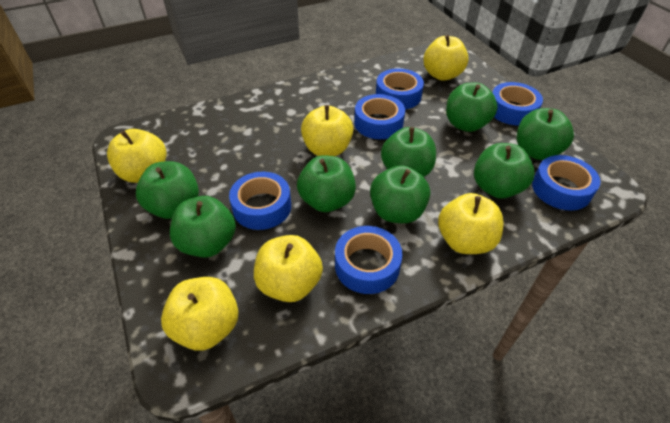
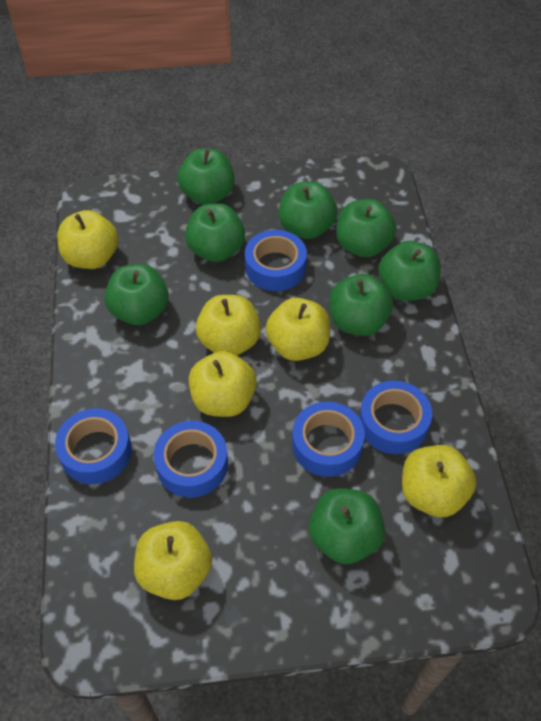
blue tape: 6 -> 5

